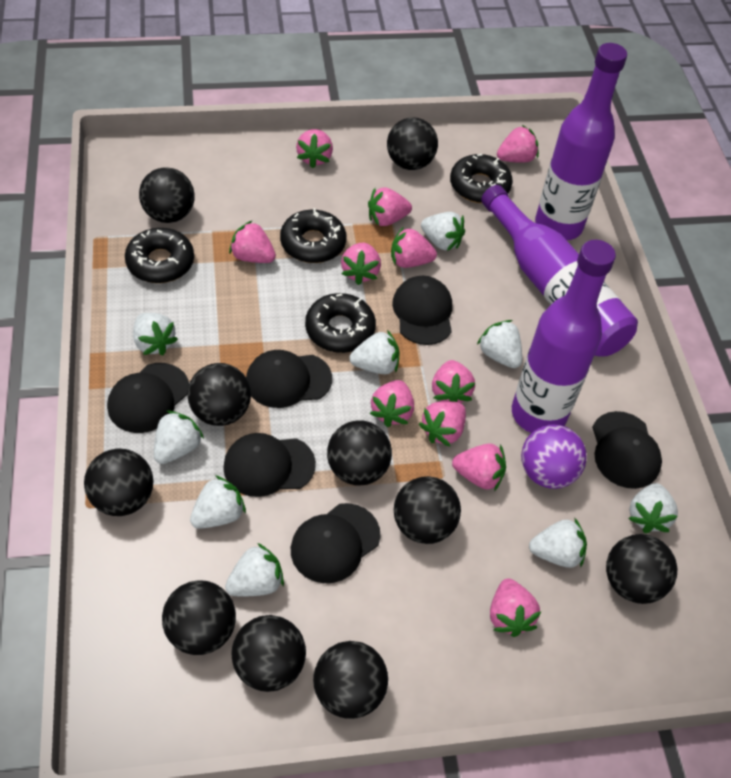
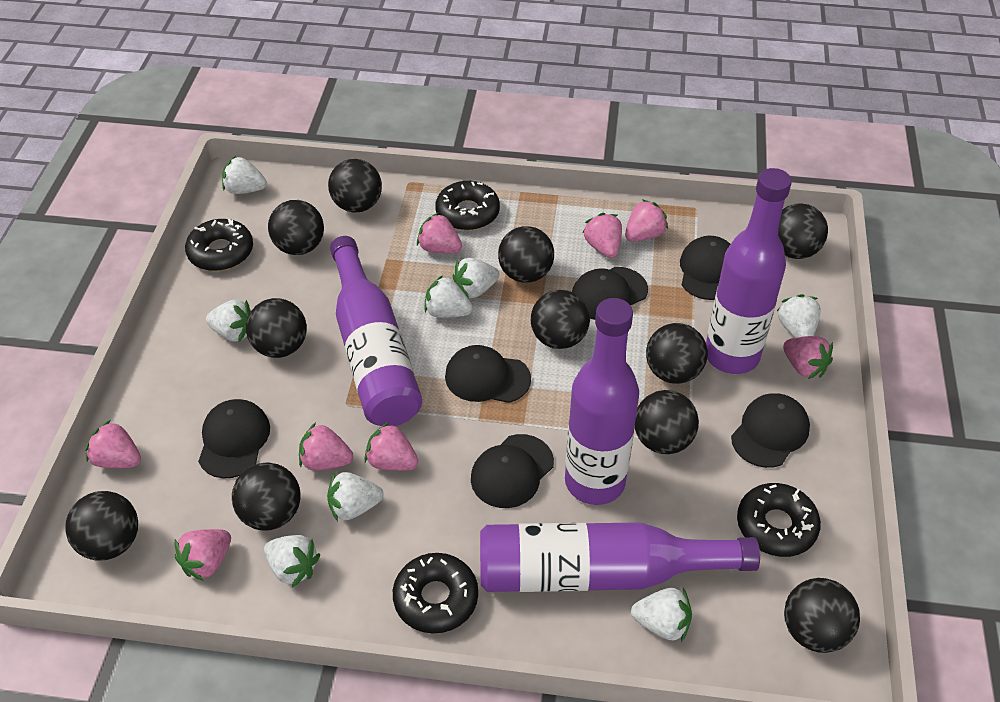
black ball: 10 -> 11
pink strawberry: 11 -> 8
purple ball: 1 -> 0
purple bottle: 3 -> 4
white strawberry: 9 -> 8

